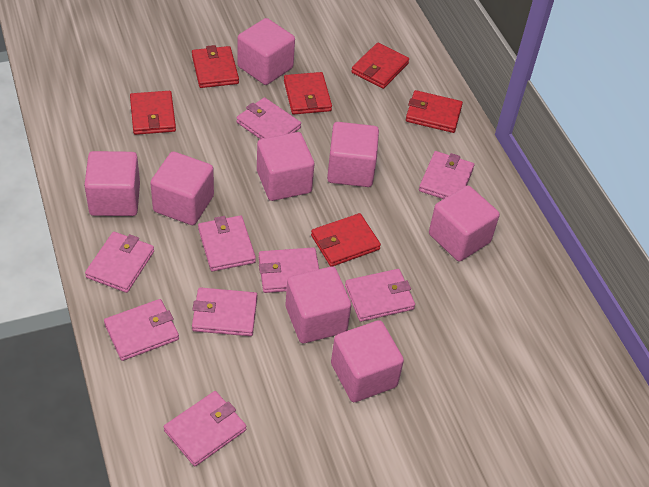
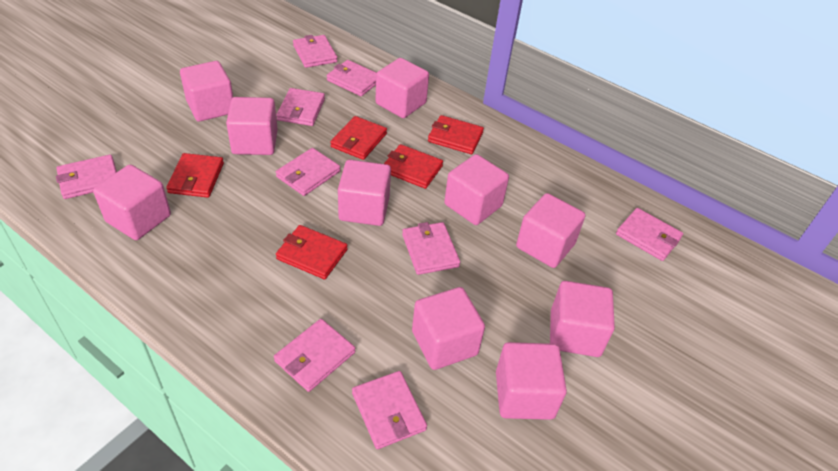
pink cube: 8 -> 10
red wallet: 6 -> 5

